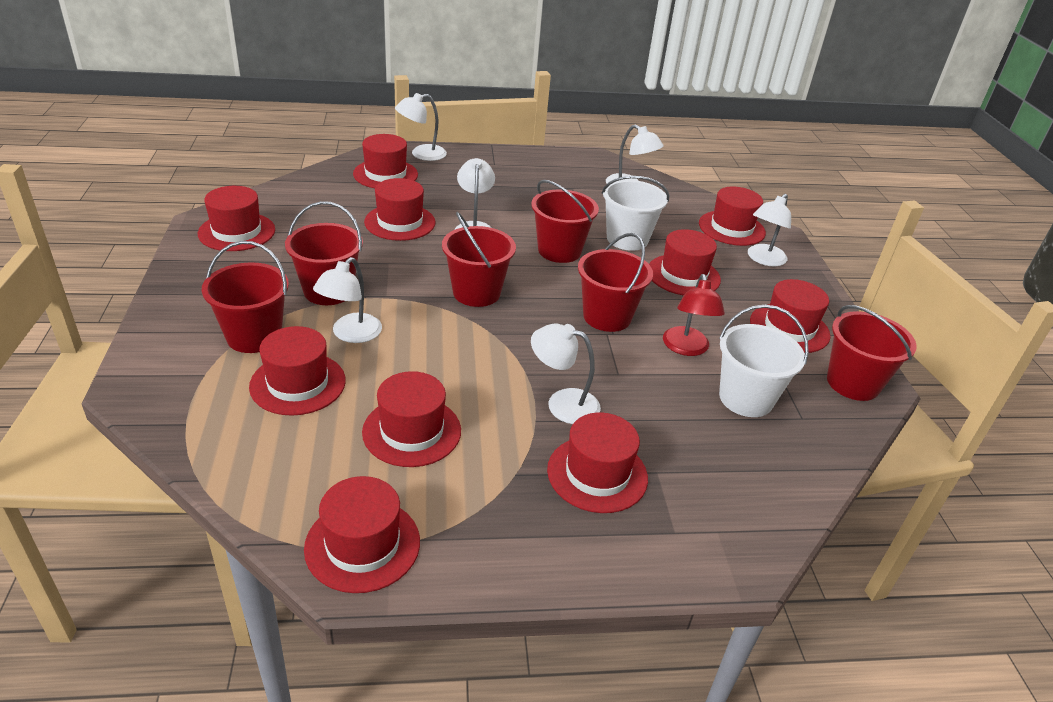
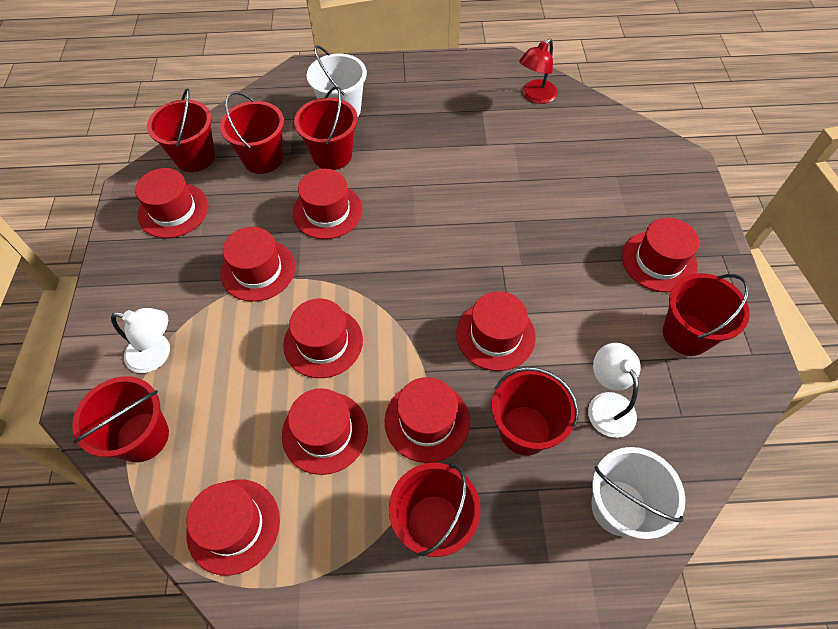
red bucket: 6 -> 7
red hat: 10 -> 9
white lamp: 6 -> 2

